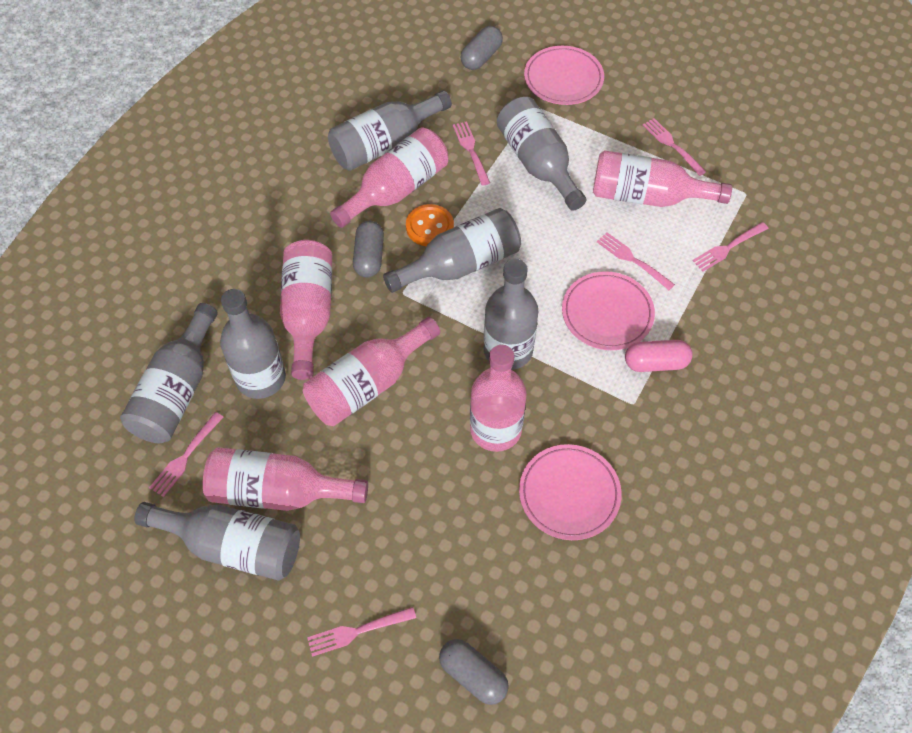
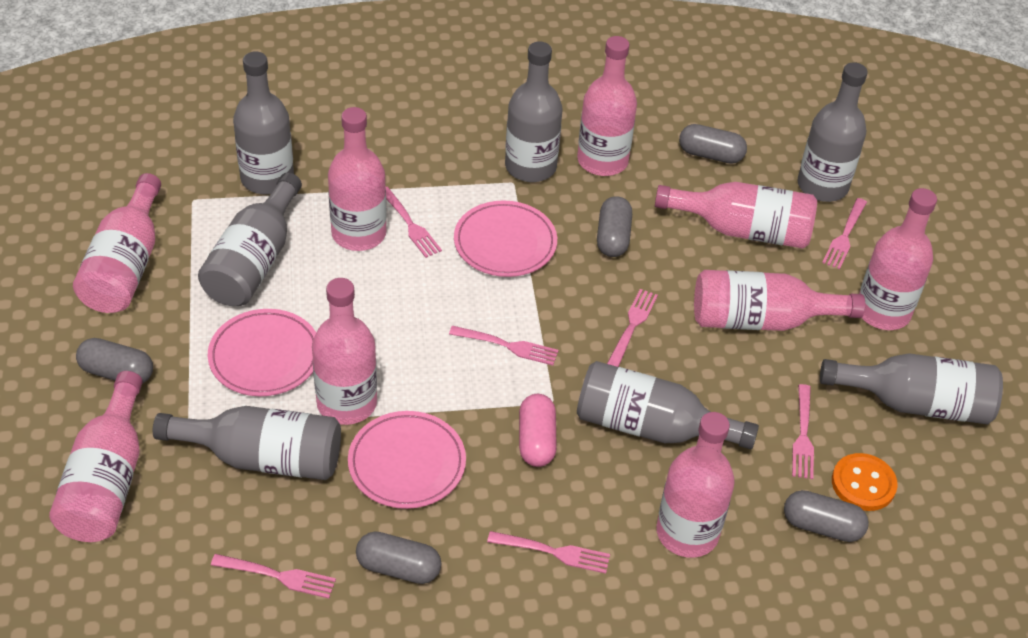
grey capsule: 3 -> 5
pink bottle: 6 -> 9
pink fork: 6 -> 7

